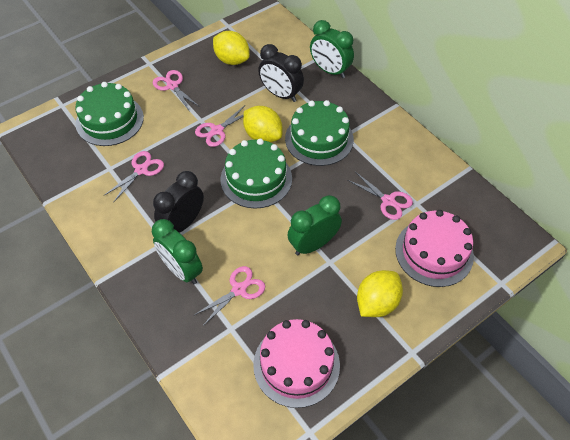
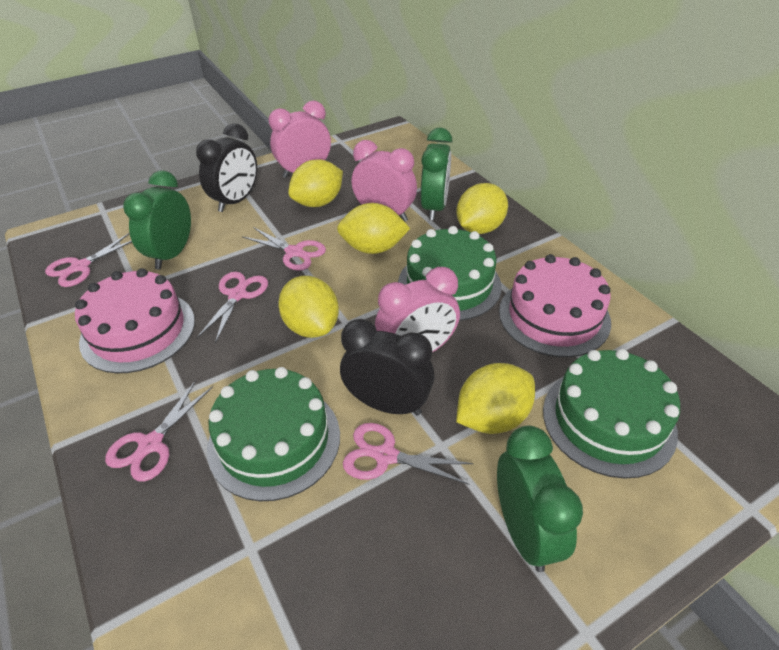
pink clock: 0 -> 3
yellow lemon: 3 -> 5

